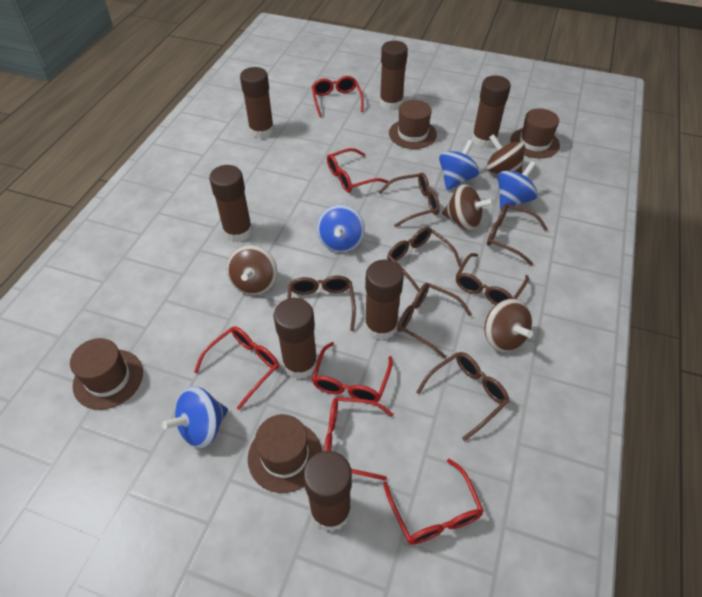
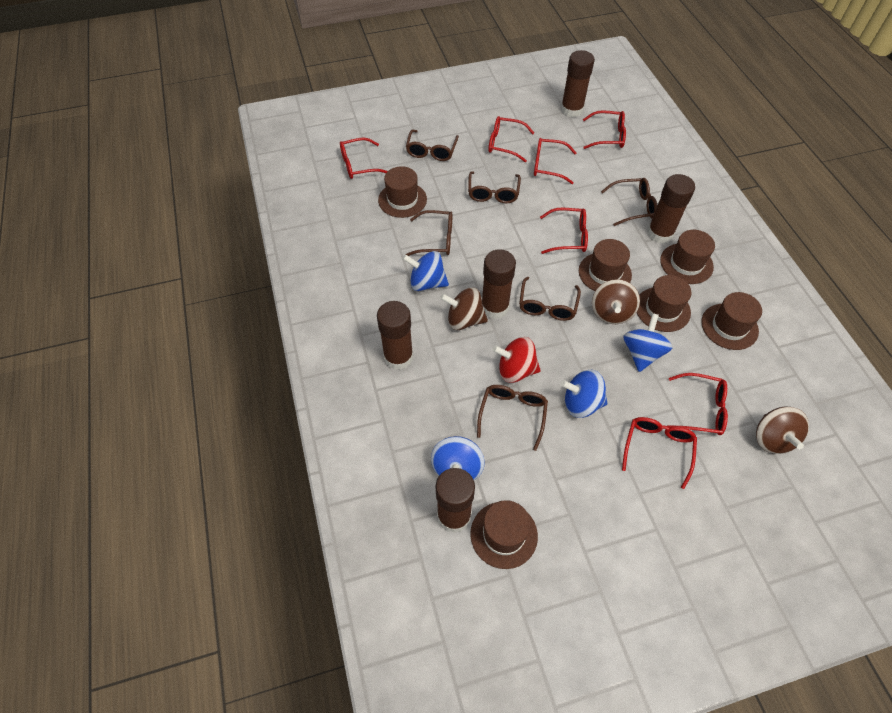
brown glasses: 7 -> 6
brown glue stick: 7 -> 5
brown hat: 4 -> 6
brown spinning top: 4 -> 3
red glasses: 6 -> 7
red spinning top: 0 -> 1

